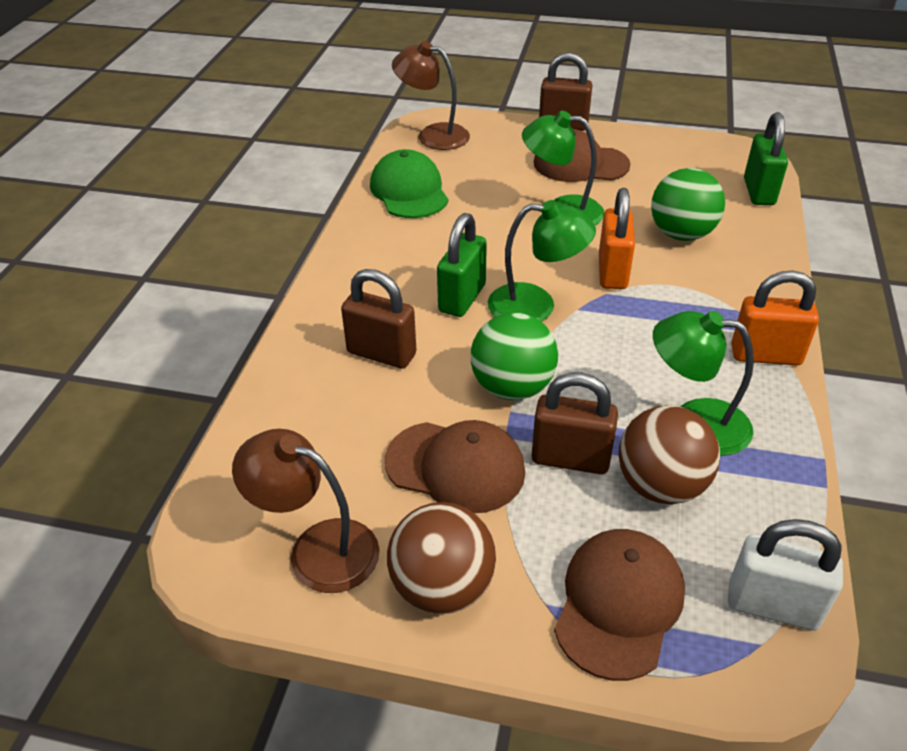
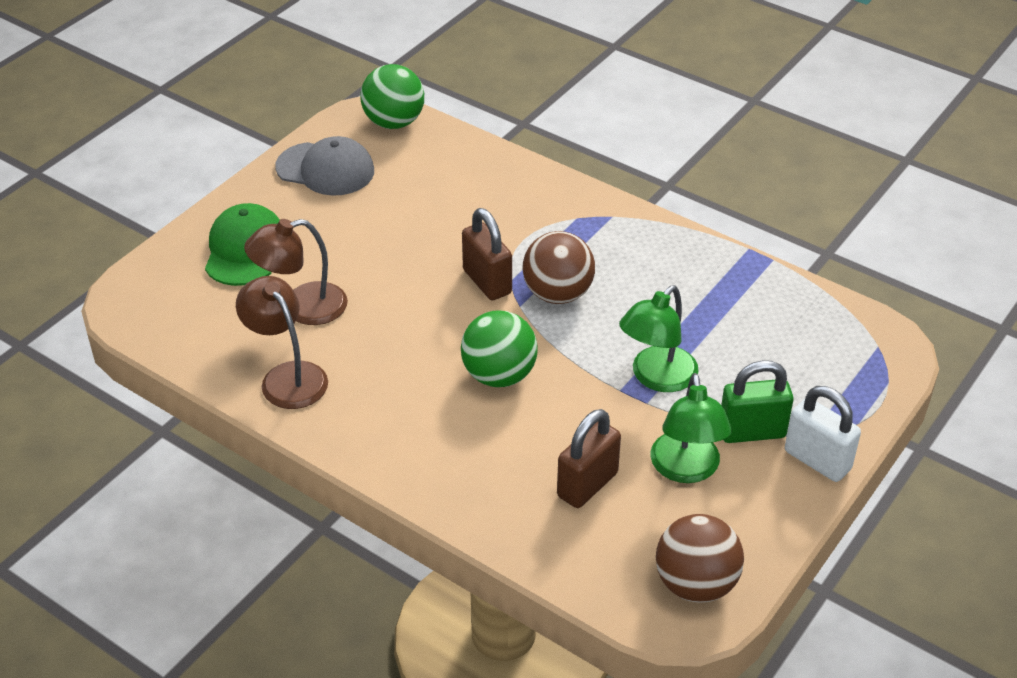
brown cap: 3 -> 0
brown padlock: 3 -> 2
green lamp: 3 -> 2
green padlock: 2 -> 1
grey cap: 0 -> 1
orange padlock: 2 -> 0

